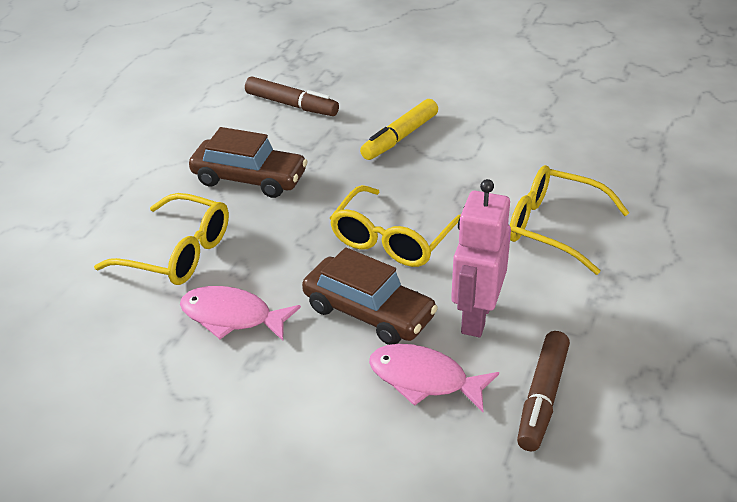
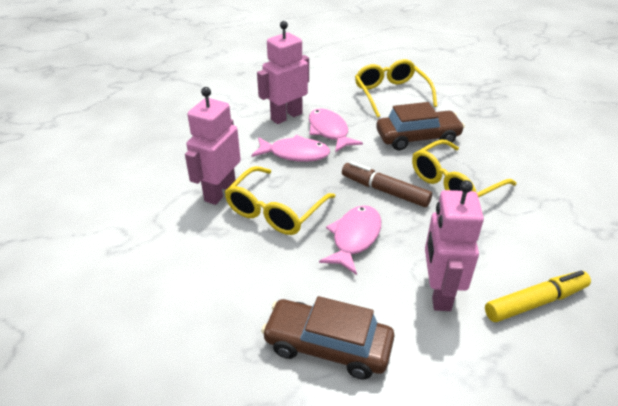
brown marker: 2 -> 1
pink fish: 2 -> 3
pink robot: 1 -> 3

